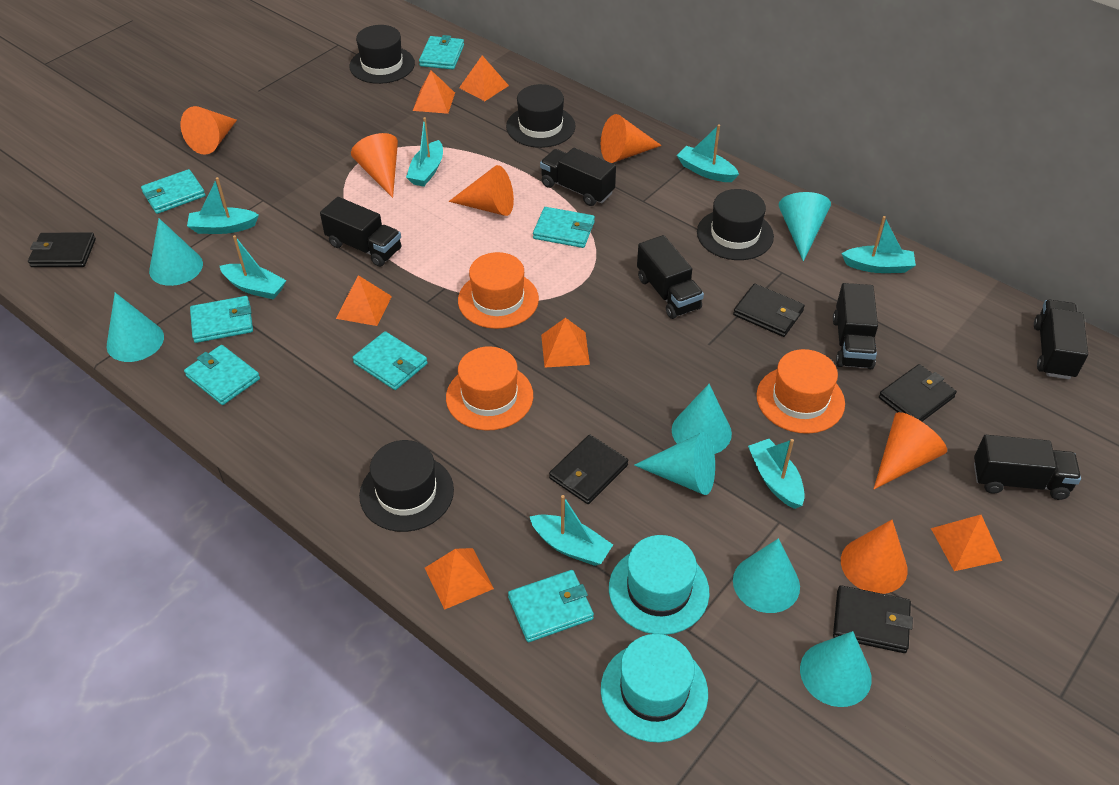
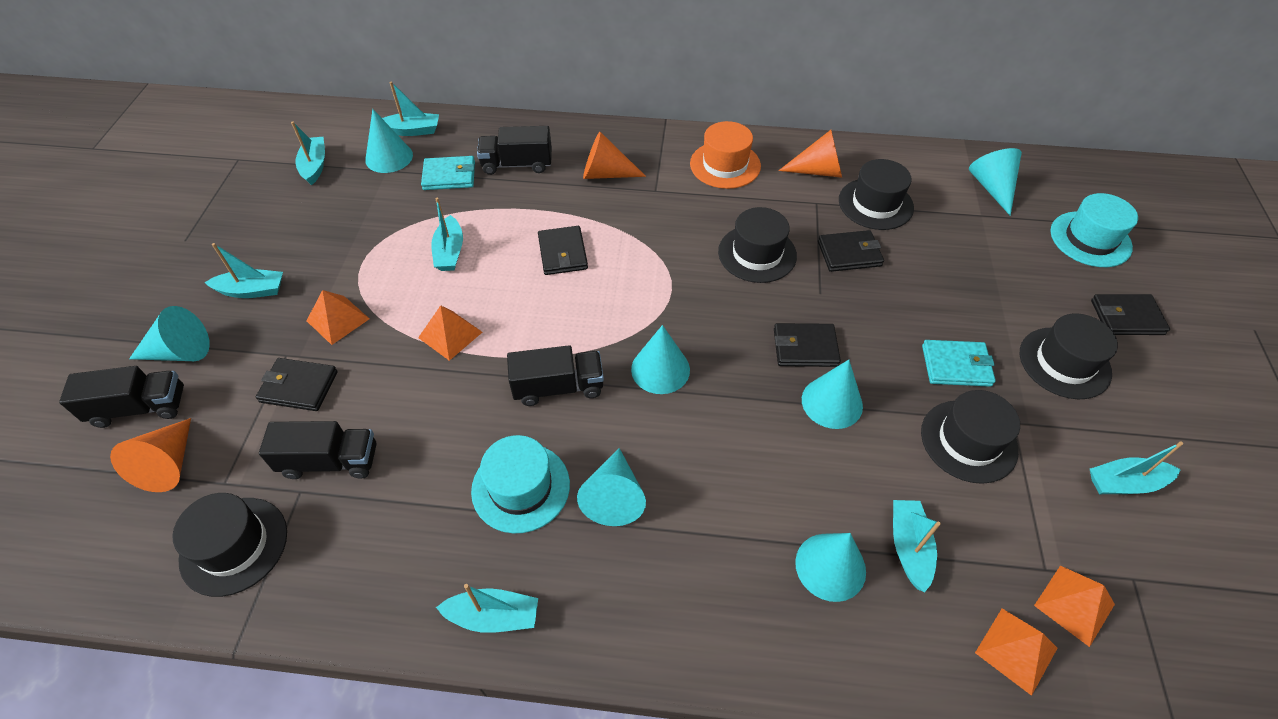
black hat: 4 -> 5
black truck: 6 -> 4
orange cone: 6 -> 3
orange hat: 3 -> 1
orange pyramid: 6 -> 4
turquoise wallet: 7 -> 2

